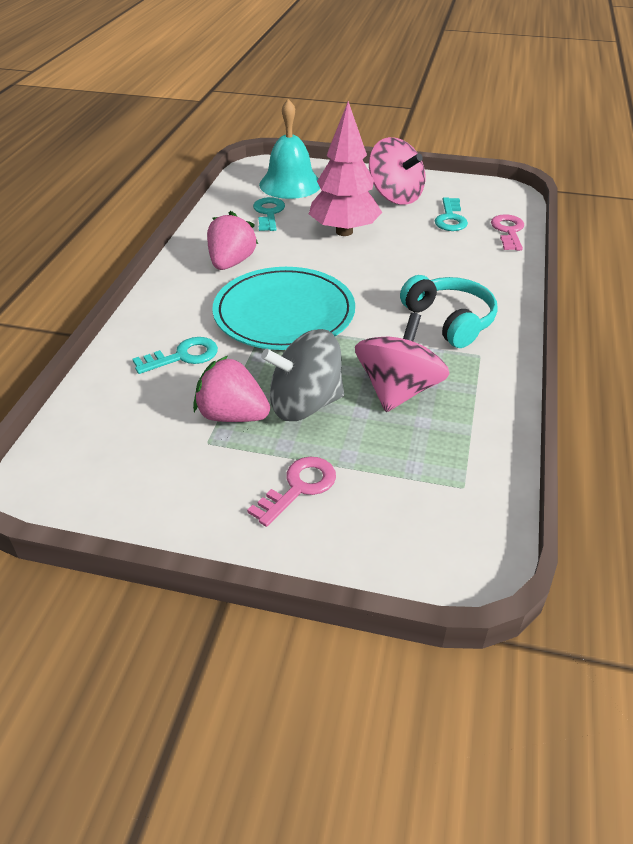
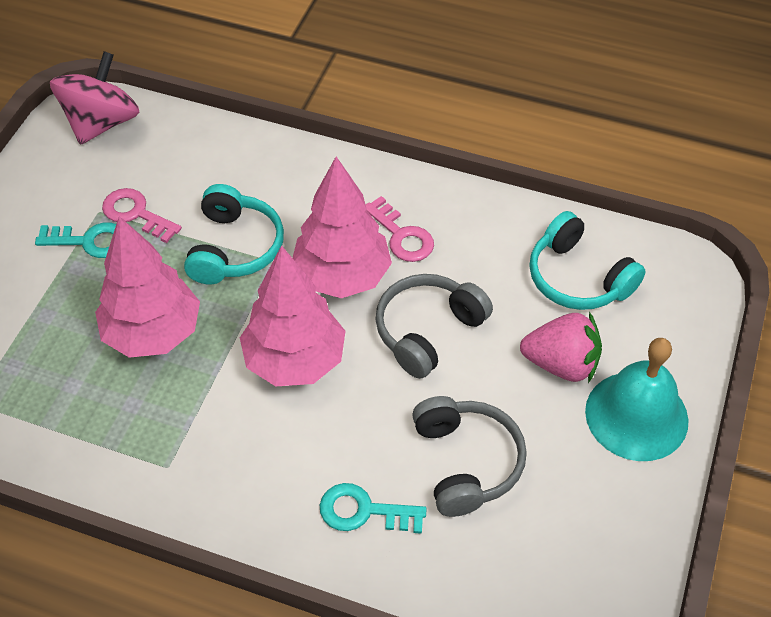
grey headphones: 0 -> 2
grey spinning top: 1 -> 0
pink spinning top: 2 -> 1
pink strawberry: 2 -> 1
pink tree: 1 -> 3
turquoise headphones: 1 -> 2
turquoise key: 3 -> 2
turquoise plate: 1 -> 0

